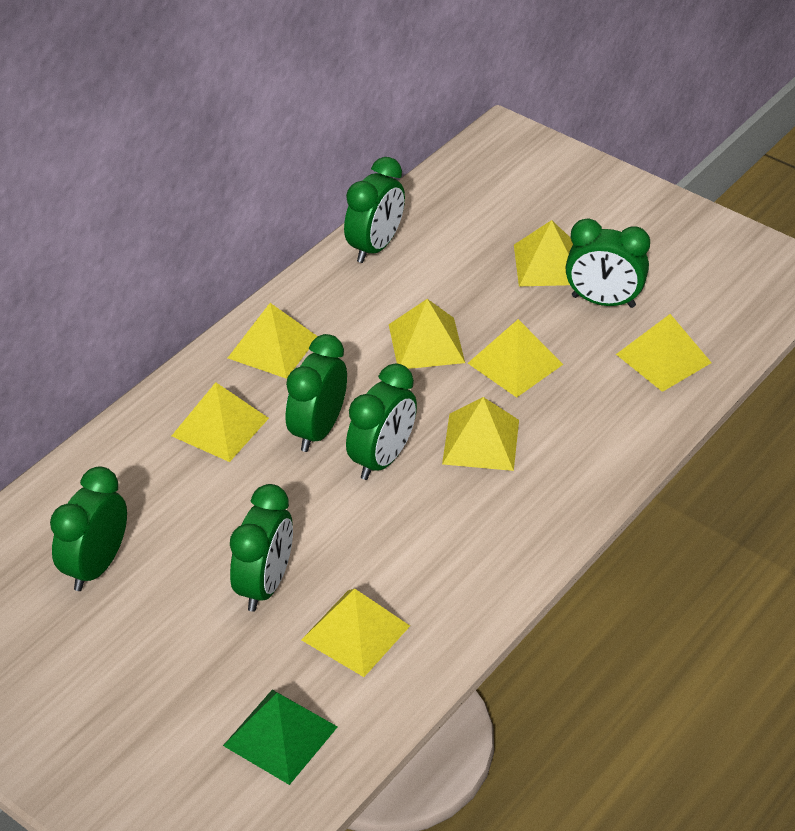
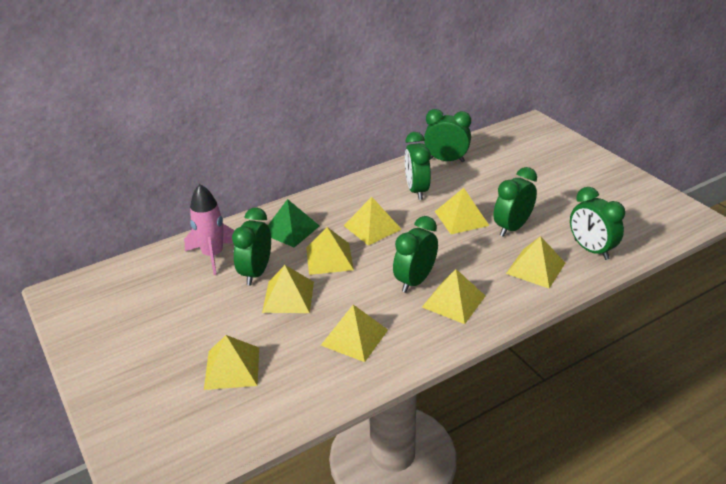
pink rocket: 0 -> 1

